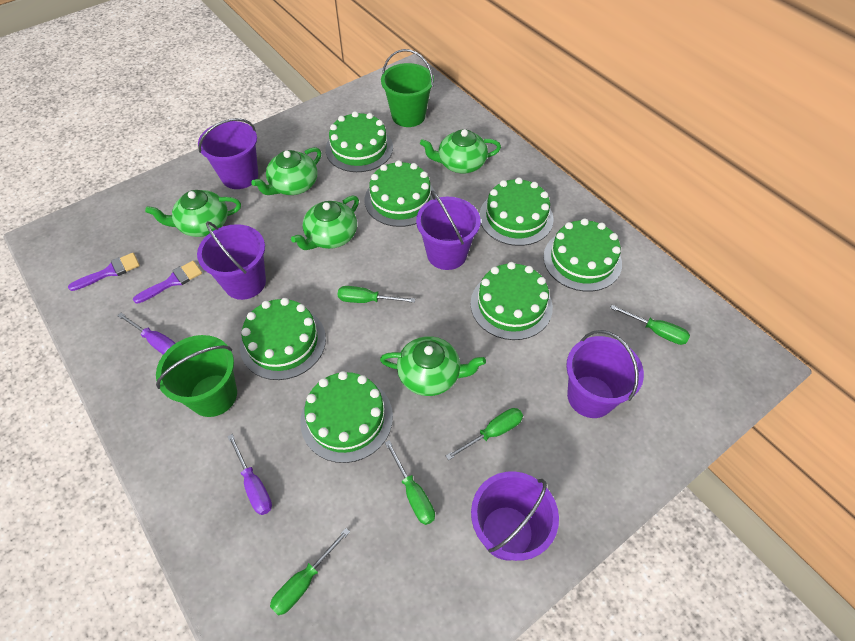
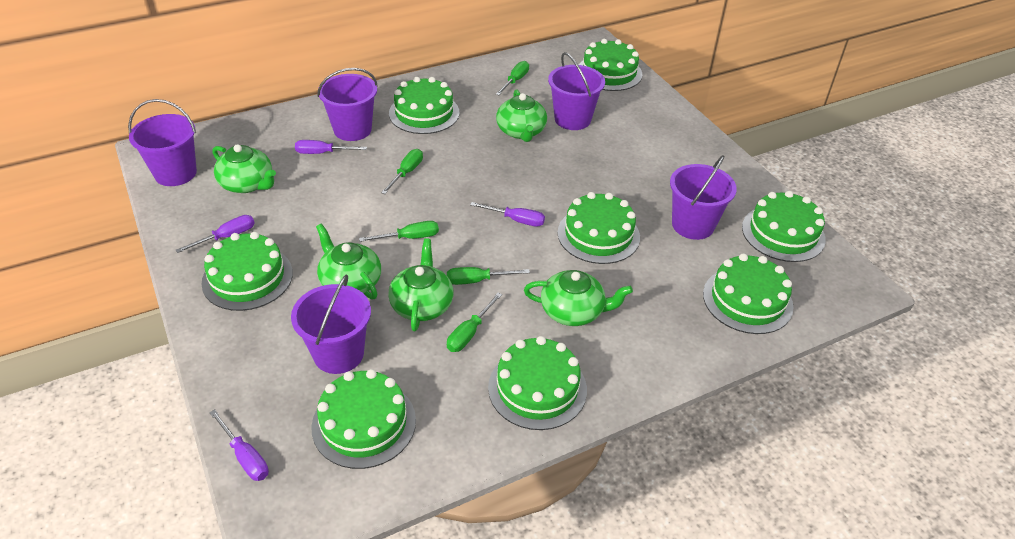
green bucket: 2 -> 0
green cake: 7 -> 8
purple brush: 2 -> 0
purple screwdriver: 2 -> 4

